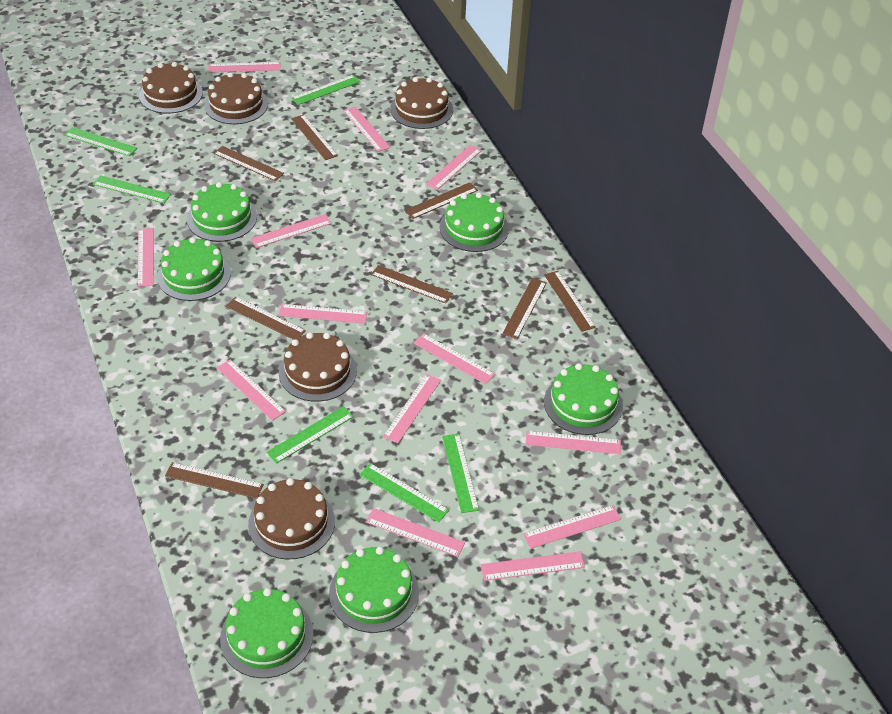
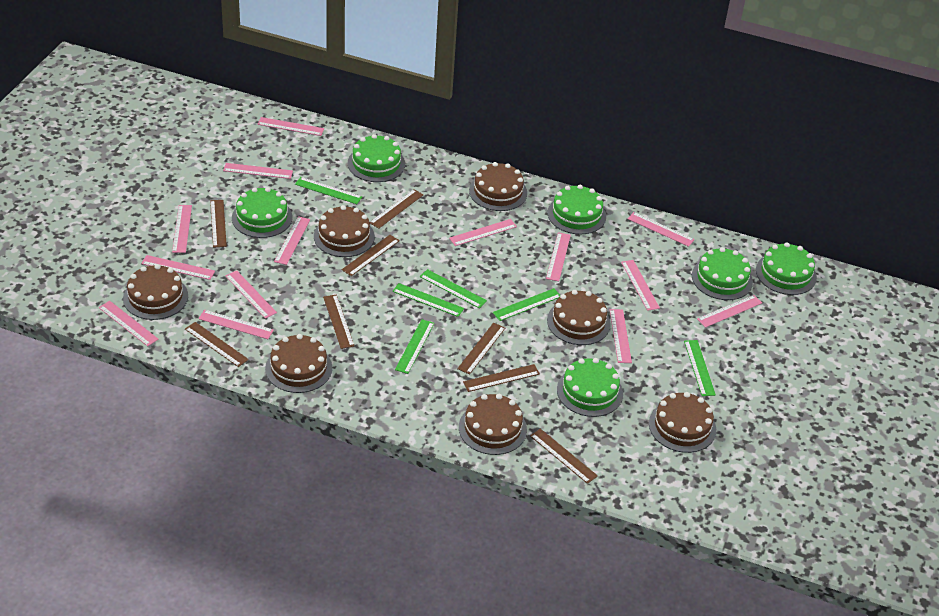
brown cake: 5 -> 7
pink ruler: 13 -> 14

